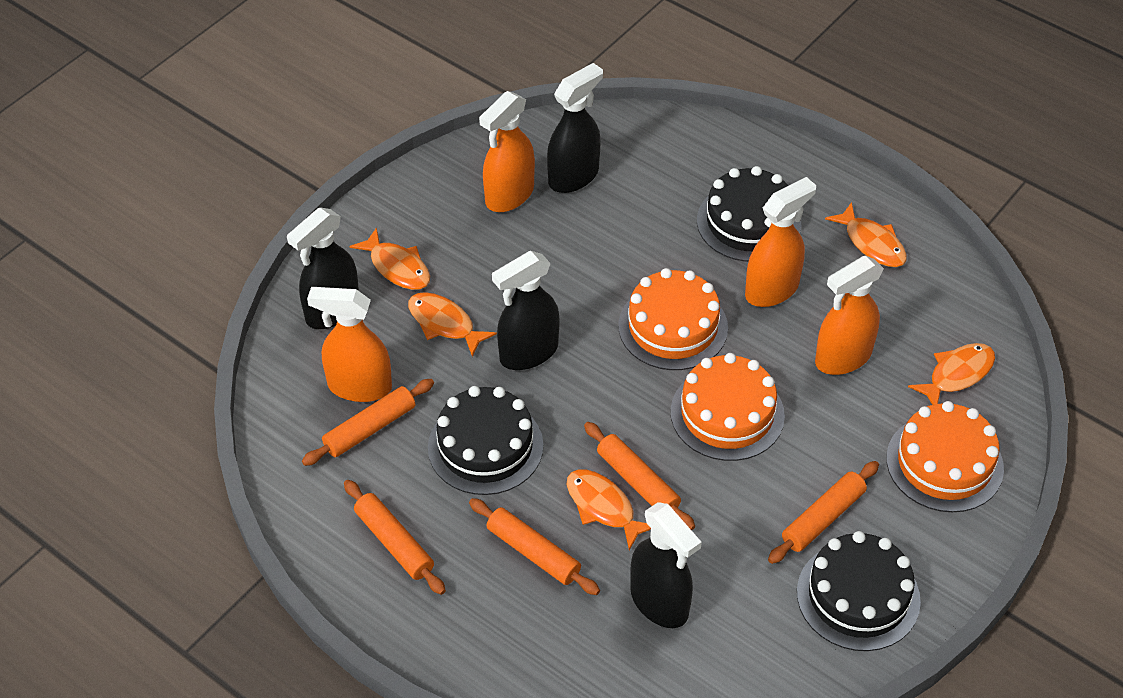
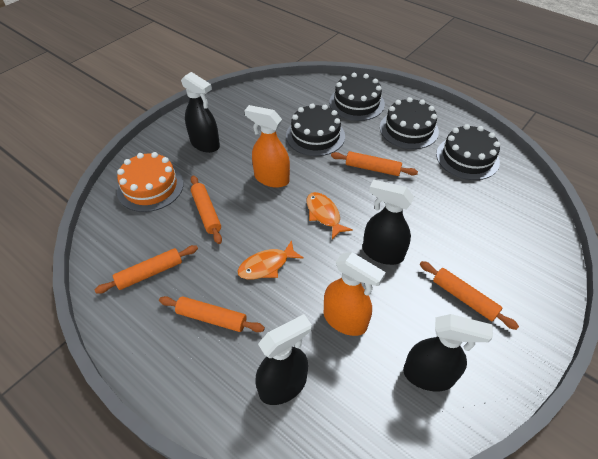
black cake: 3 -> 4
orange cake: 3 -> 1
orange fish: 5 -> 2
orange spray bottle: 4 -> 2

